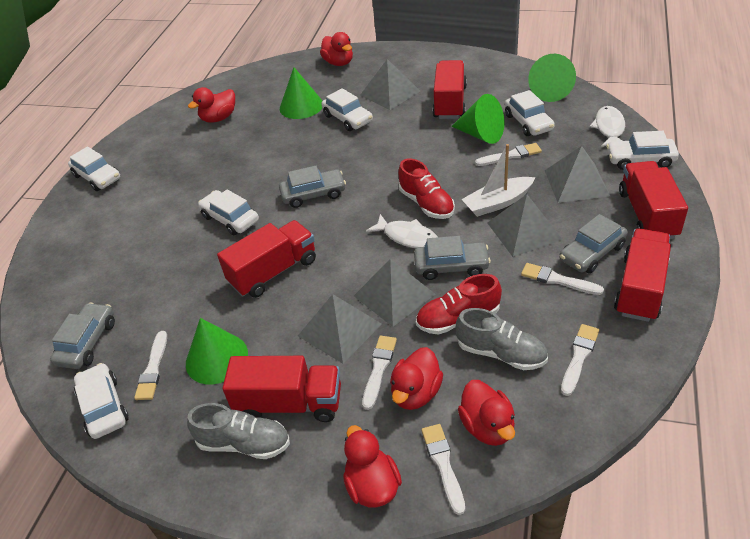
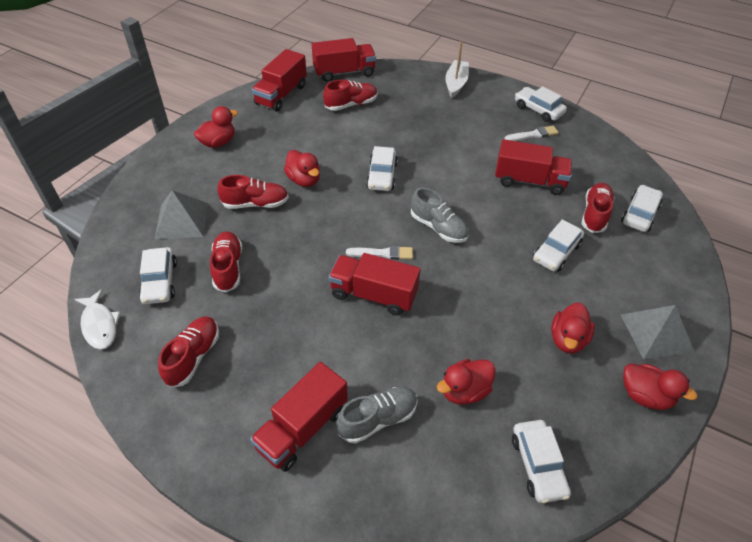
green cone: 4 -> 0
grey car: 4 -> 0
grey pyramid: 5 -> 2
red shoe: 2 -> 5
white brush: 6 -> 2
white fish: 2 -> 1

